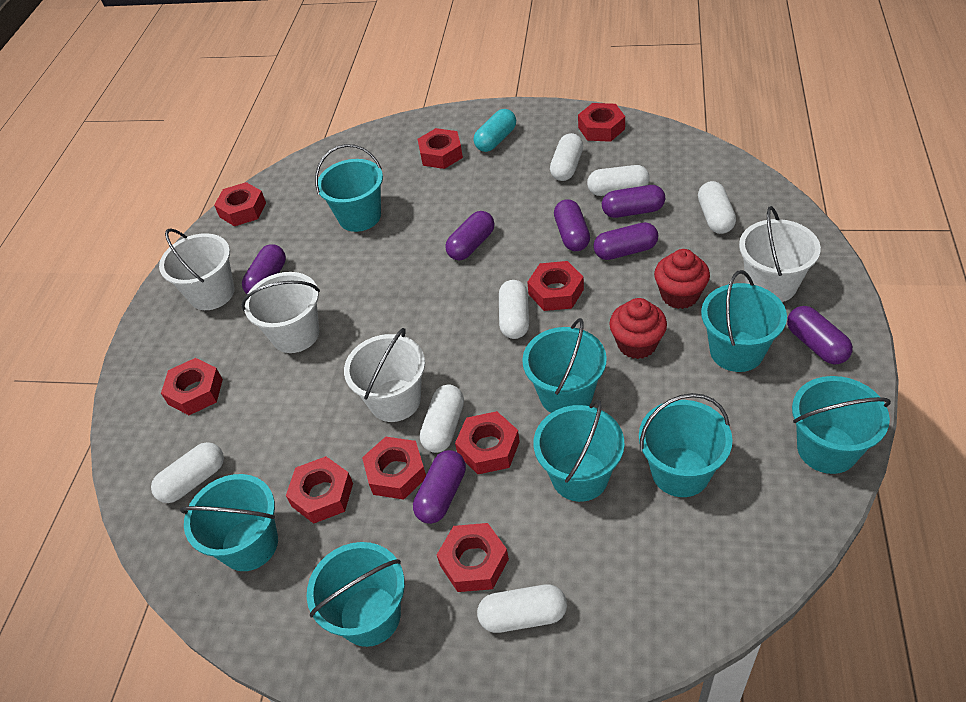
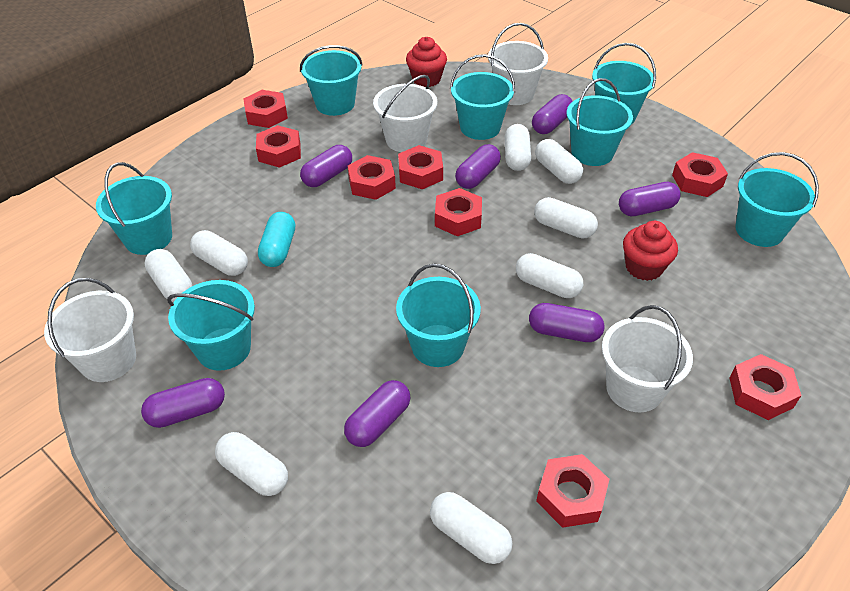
red nut: 9 -> 8
white capsule: 7 -> 8

